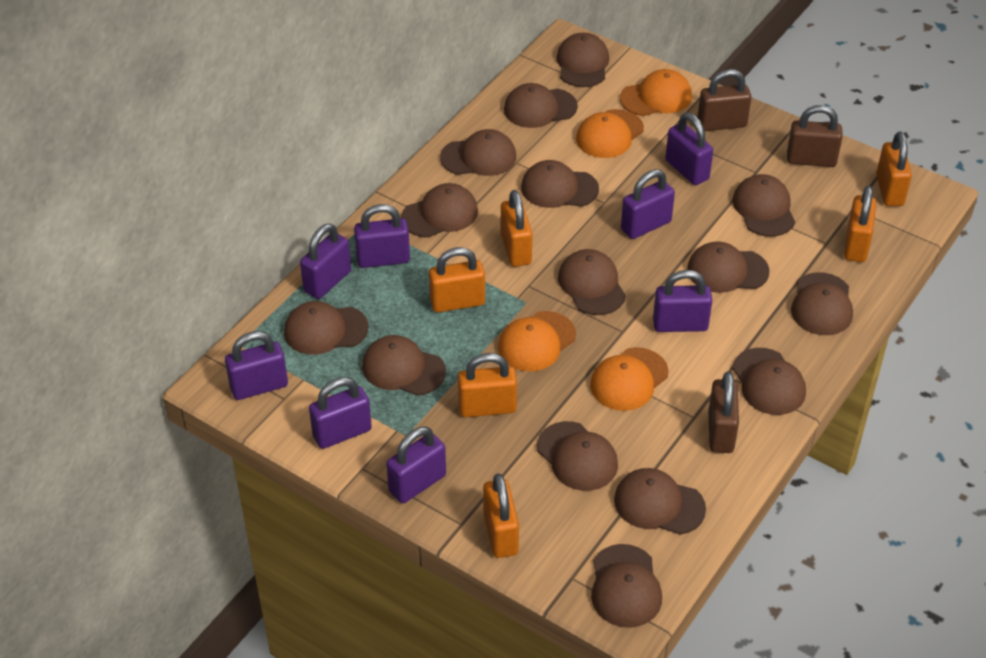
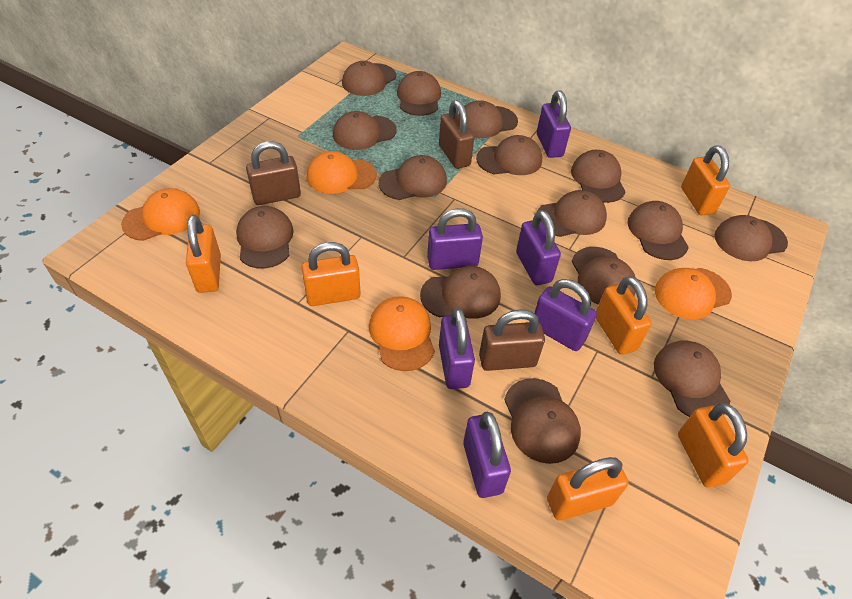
purple padlock: 8 -> 6

